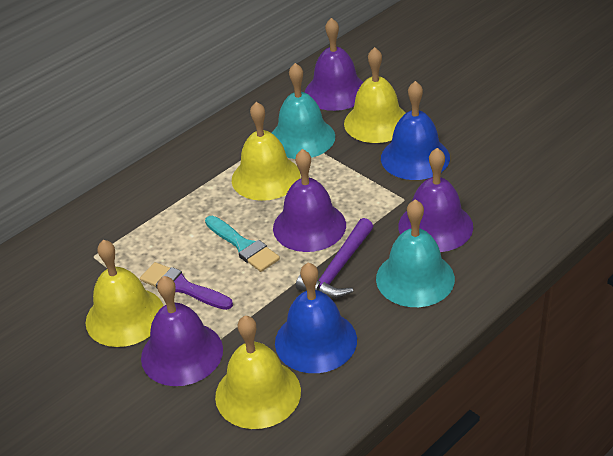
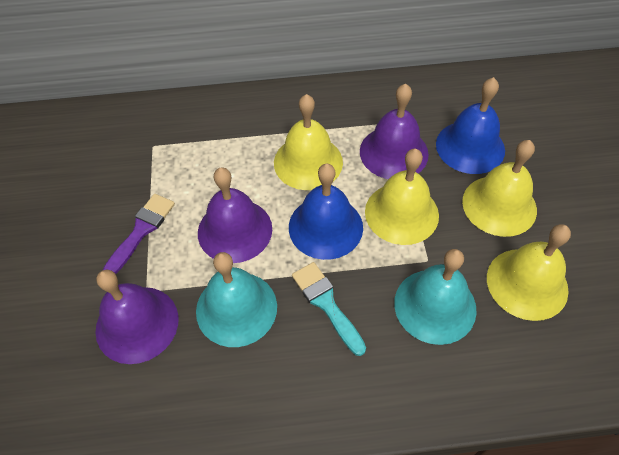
purple bell: 4 -> 3
purple hammer: 1 -> 0

